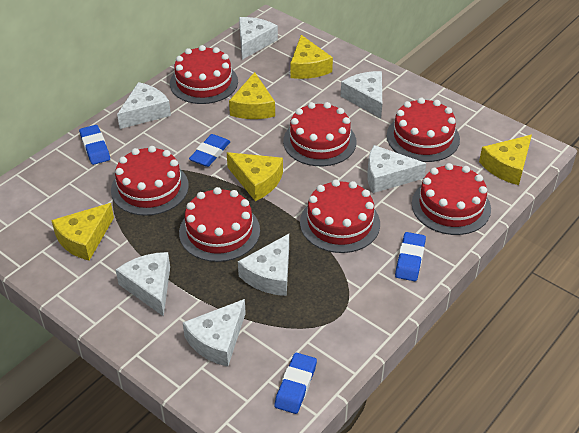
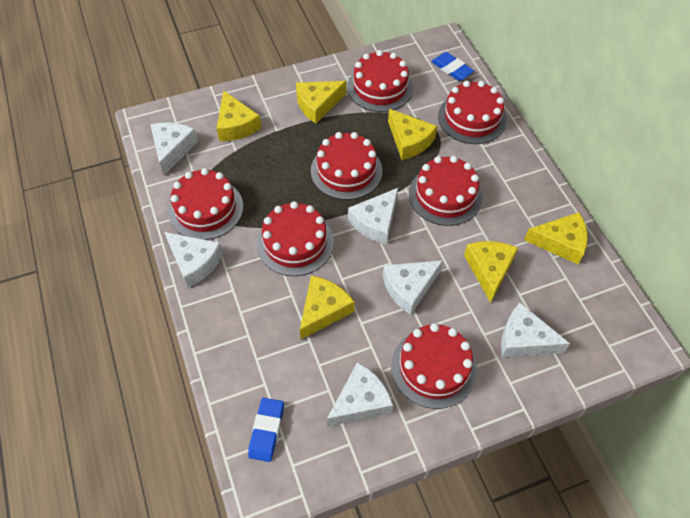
blue eraser: 4 -> 2
white cheese: 7 -> 6
yellow cheese: 5 -> 6

